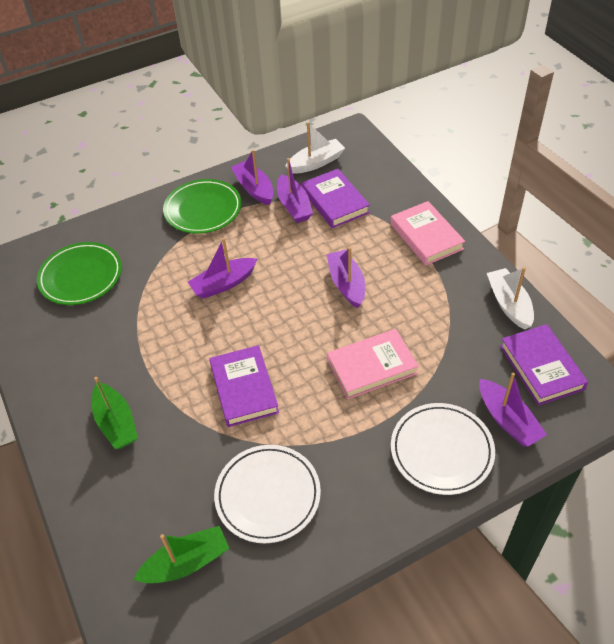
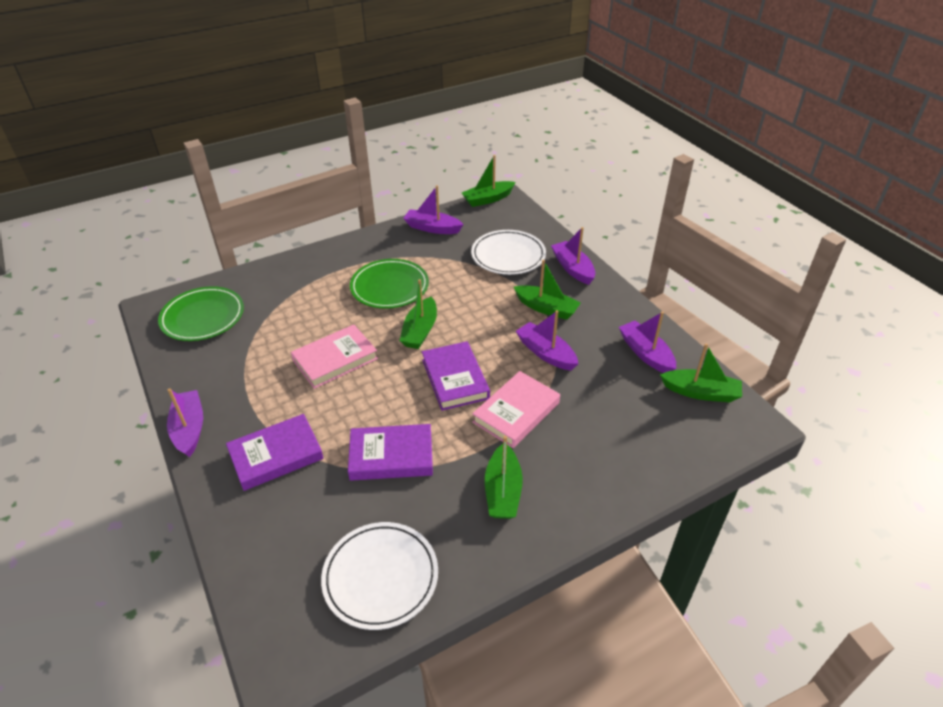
green boat: 2 -> 5
white boat: 2 -> 0

